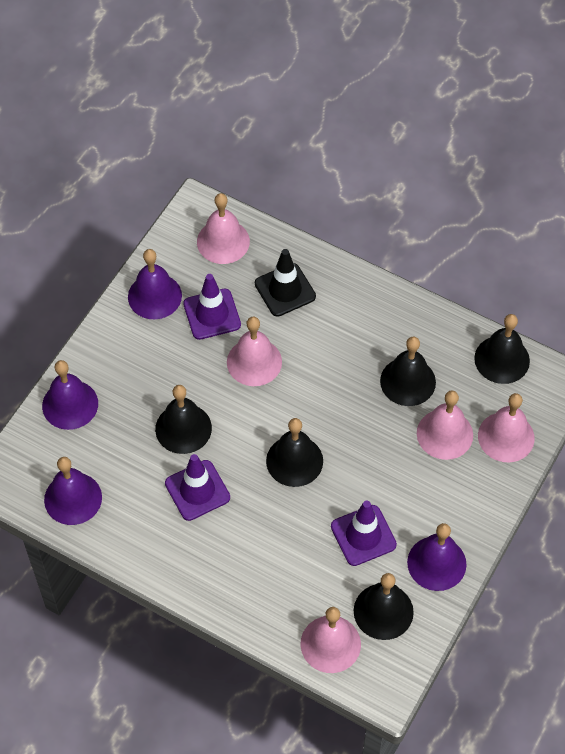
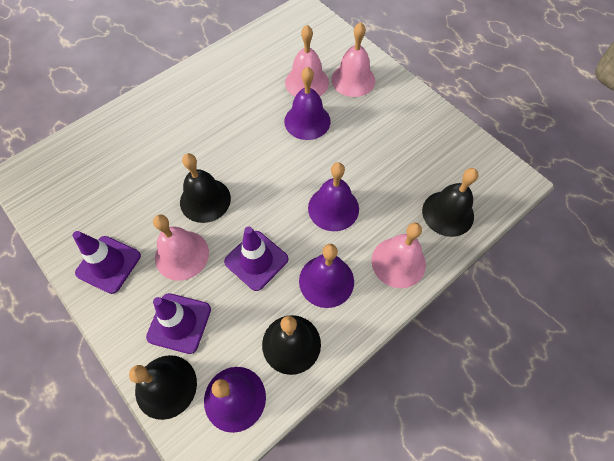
black bell: 5 -> 4
black traffic cone: 1 -> 0
pink bell: 5 -> 4

